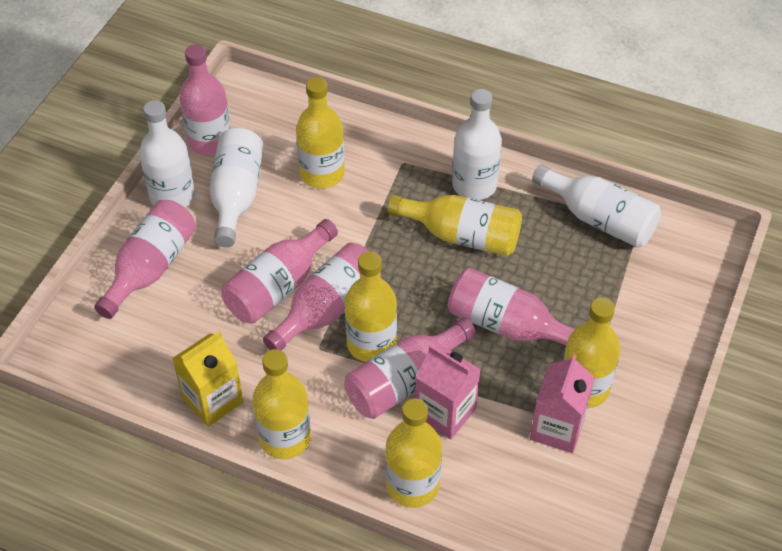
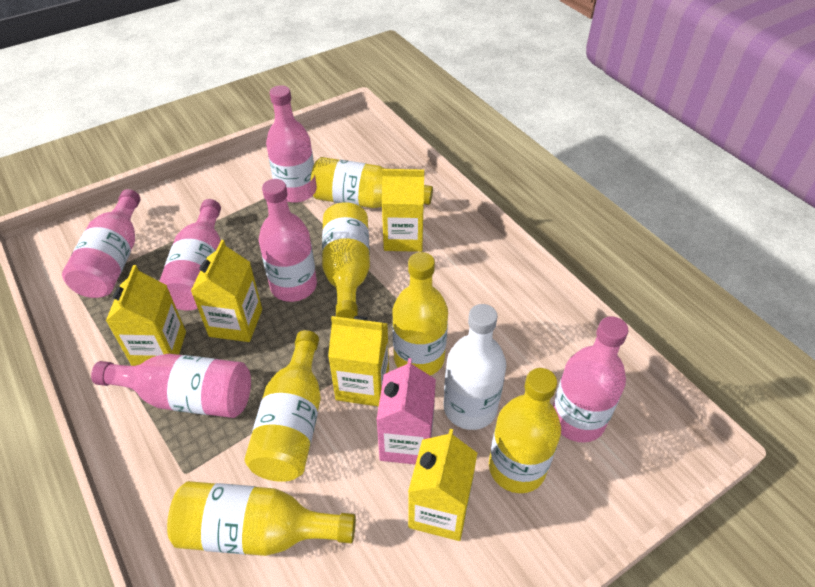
pink carton: 2 -> 1
white bottle: 4 -> 1
yellow carton: 1 -> 5

